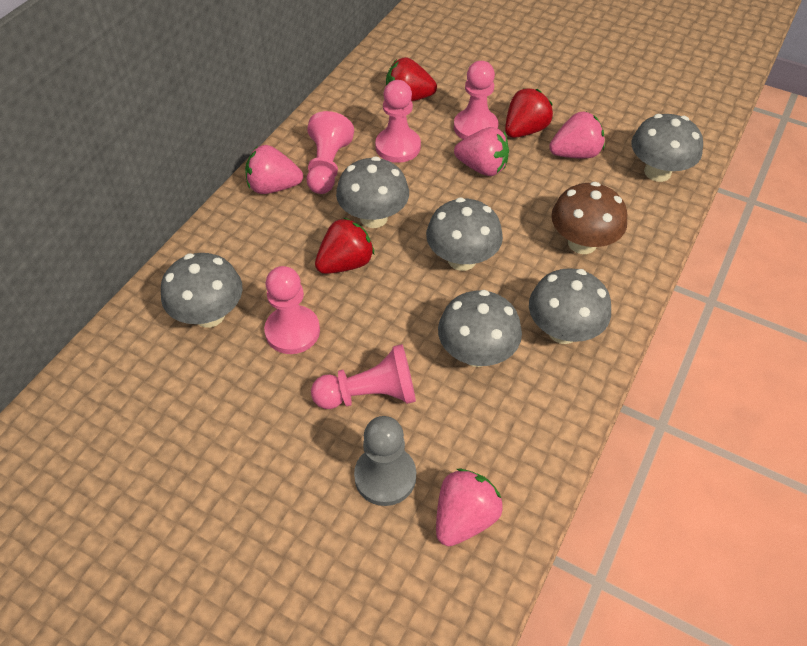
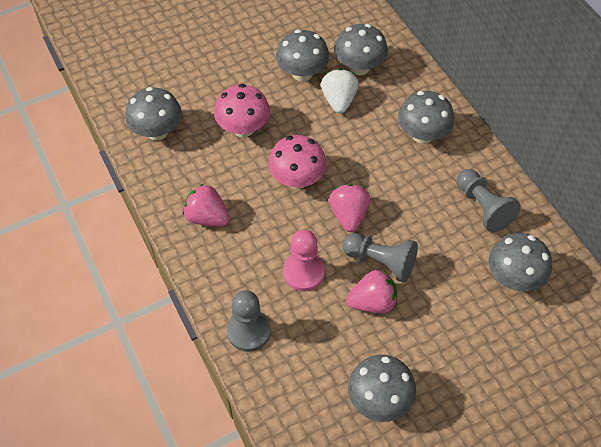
brown mushroom: 1 -> 0
grey pawn: 1 -> 3
pink mushroom: 0 -> 2
pink pawn: 5 -> 1
pink strawberry: 4 -> 3
red strawberry: 3 -> 0
white strawberry: 0 -> 1

